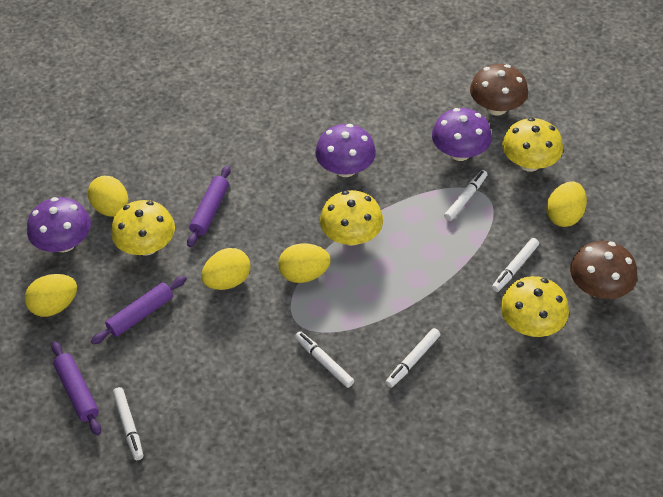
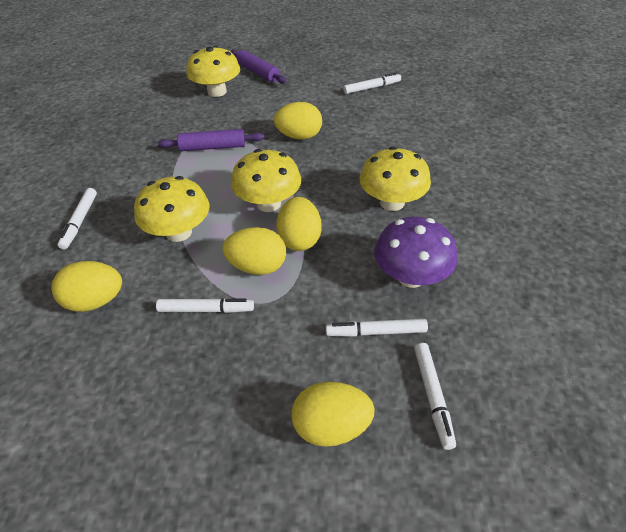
brown mushroom: 2 -> 0
purple mushroom: 3 -> 1
purple rolling pin: 3 -> 2

